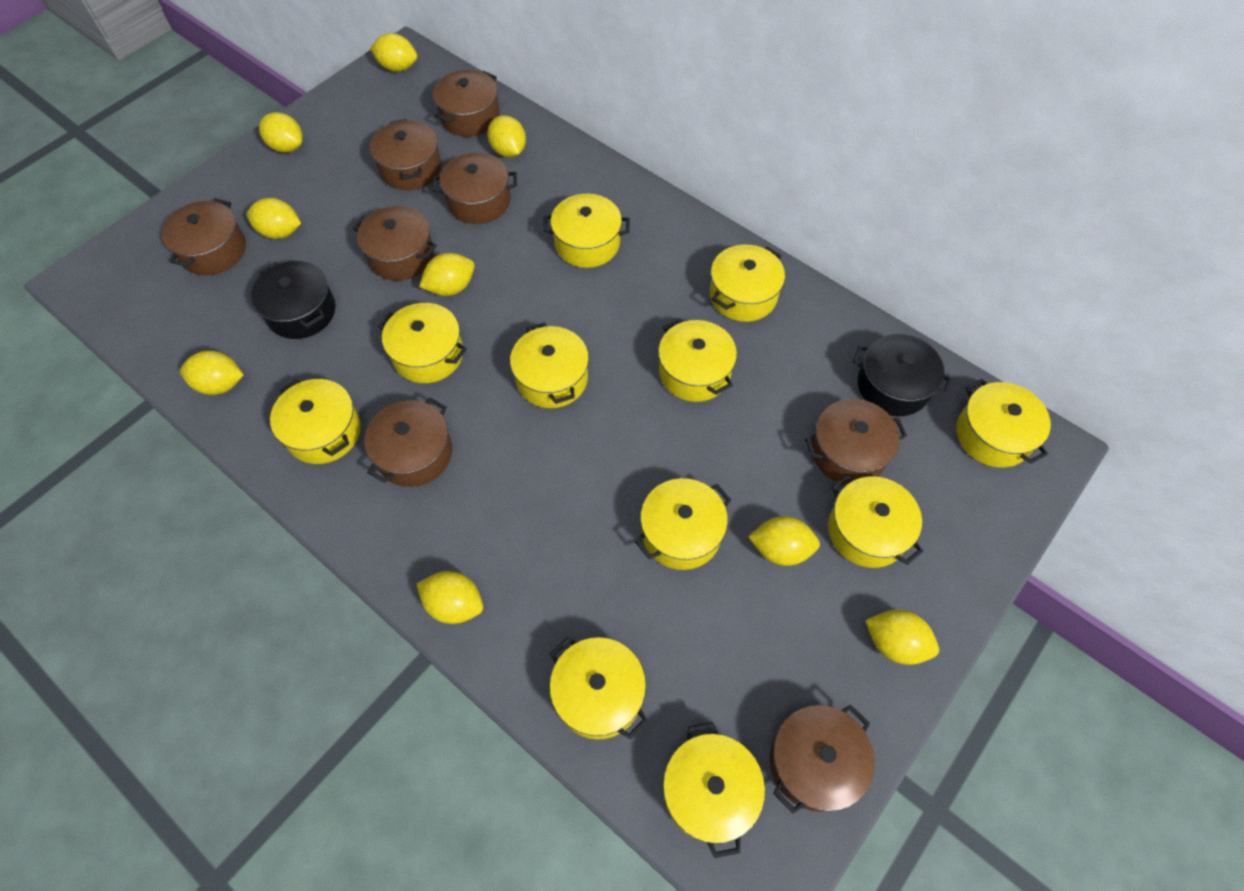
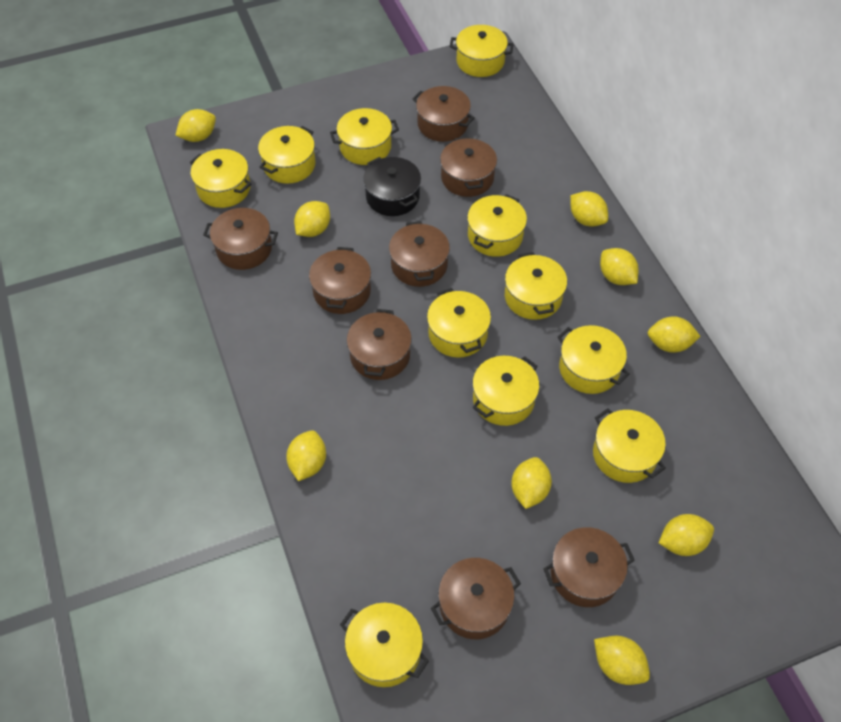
black pot: 2 -> 1

